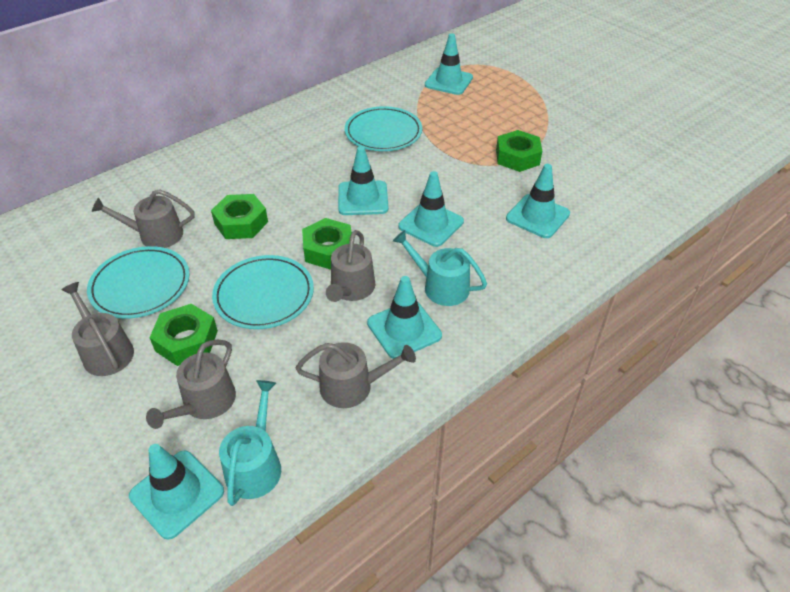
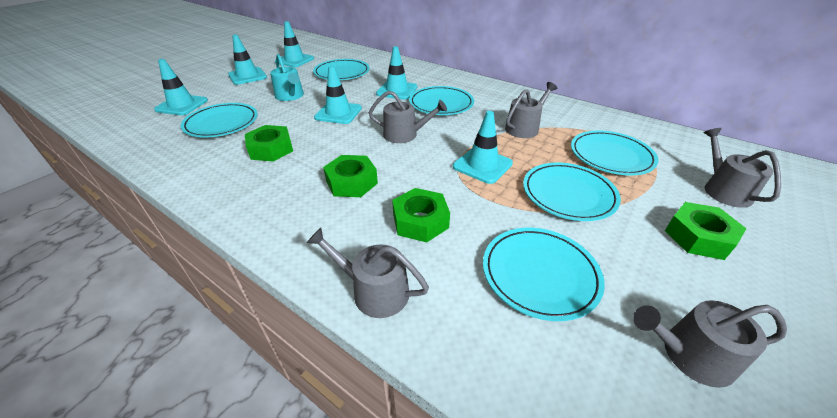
turquoise plate: 3 -> 6
turquoise watering can: 2 -> 1

